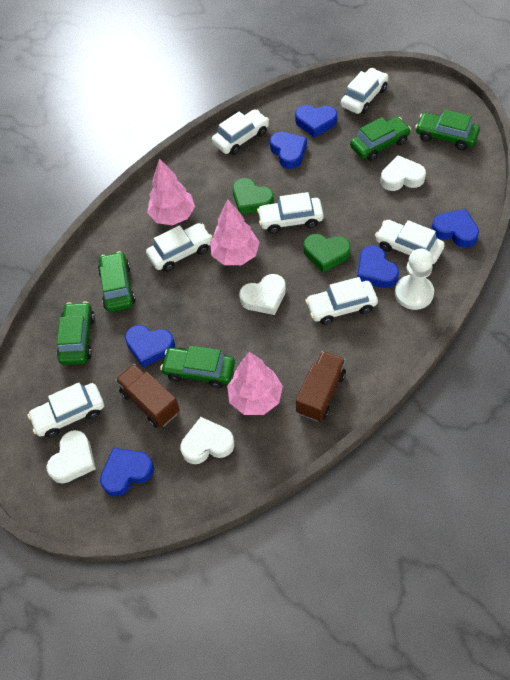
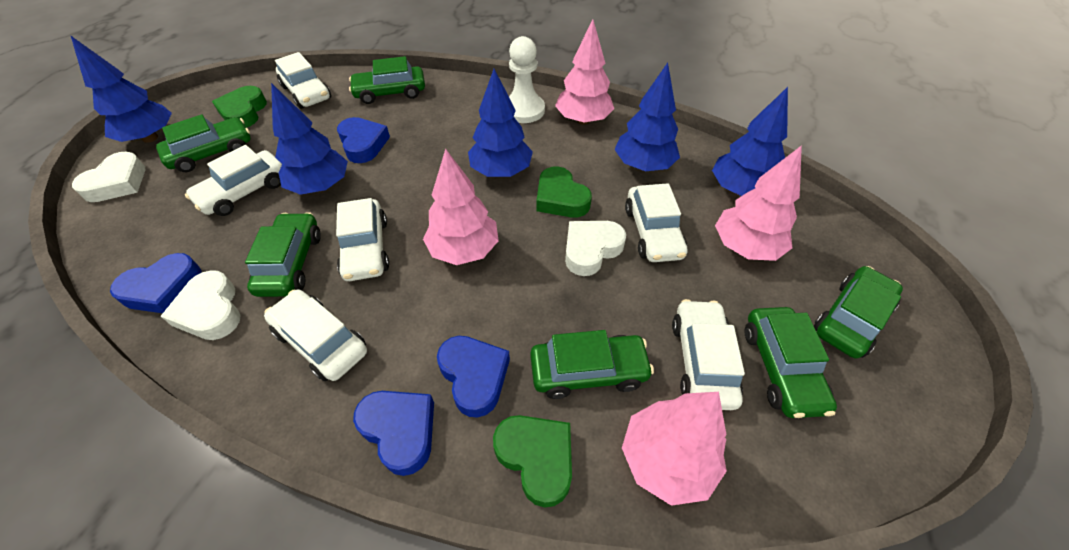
blue heart: 6 -> 4
blue tree: 0 -> 5
brown truck: 2 -> 0
green car: 5 -> 6
green heart: 2 -> 3
pink tree: 3 -> 4
white car: 7 -> 6
white heart: 4 -> 3

